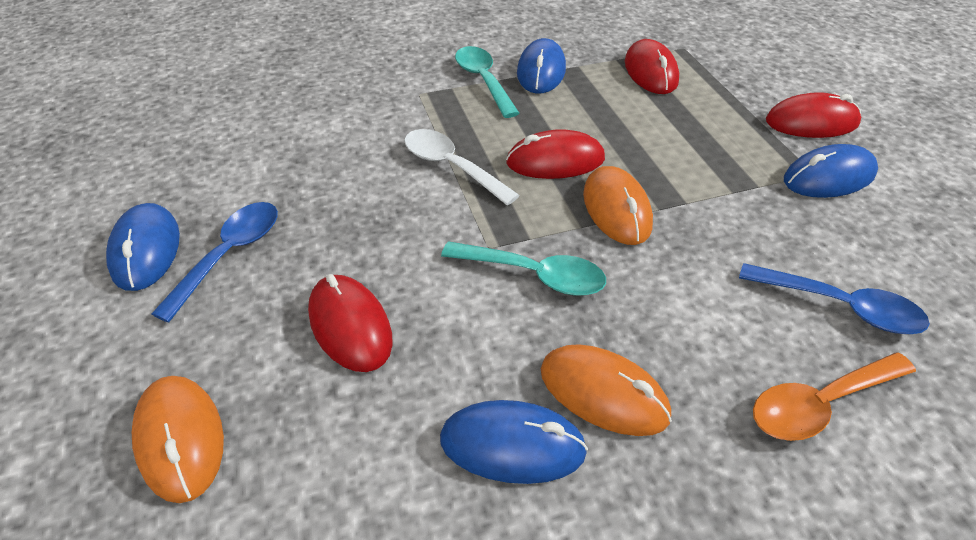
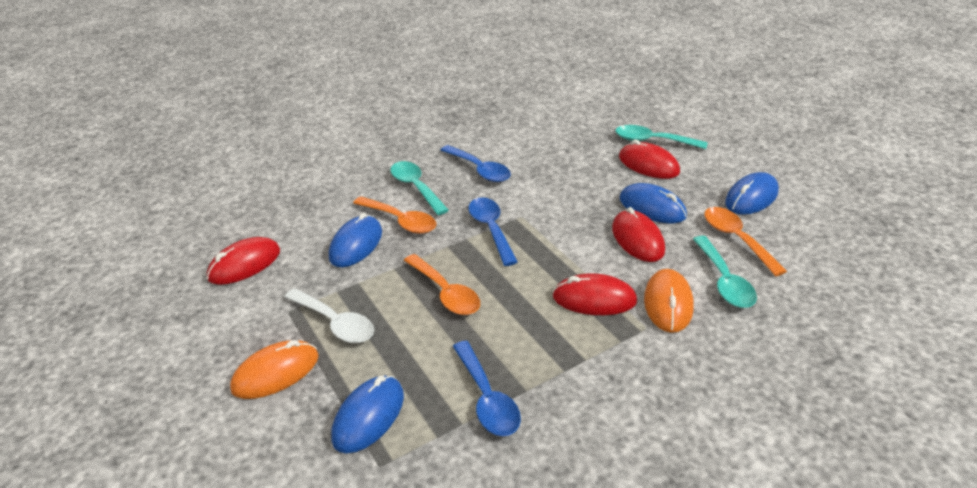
blue spoon: 2 -> 3
orange mouse: 3 -> 2
orange spoon: 1 -> 3
turquoise spoon: 2 -> 3

